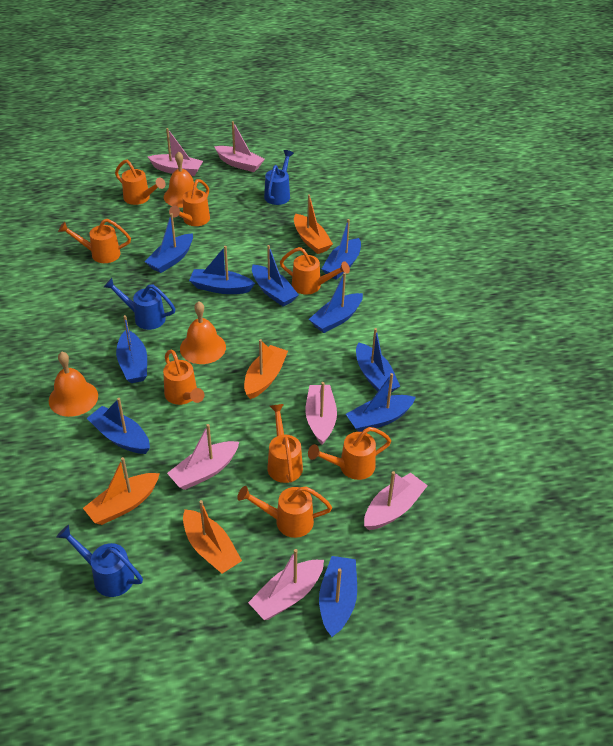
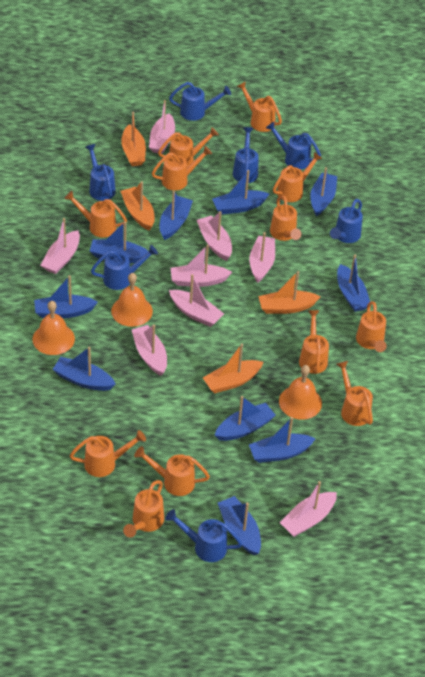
blue watering can: 3 -> 7
orange watering can: 8 -> 12
pink boat: 6 -> 8

